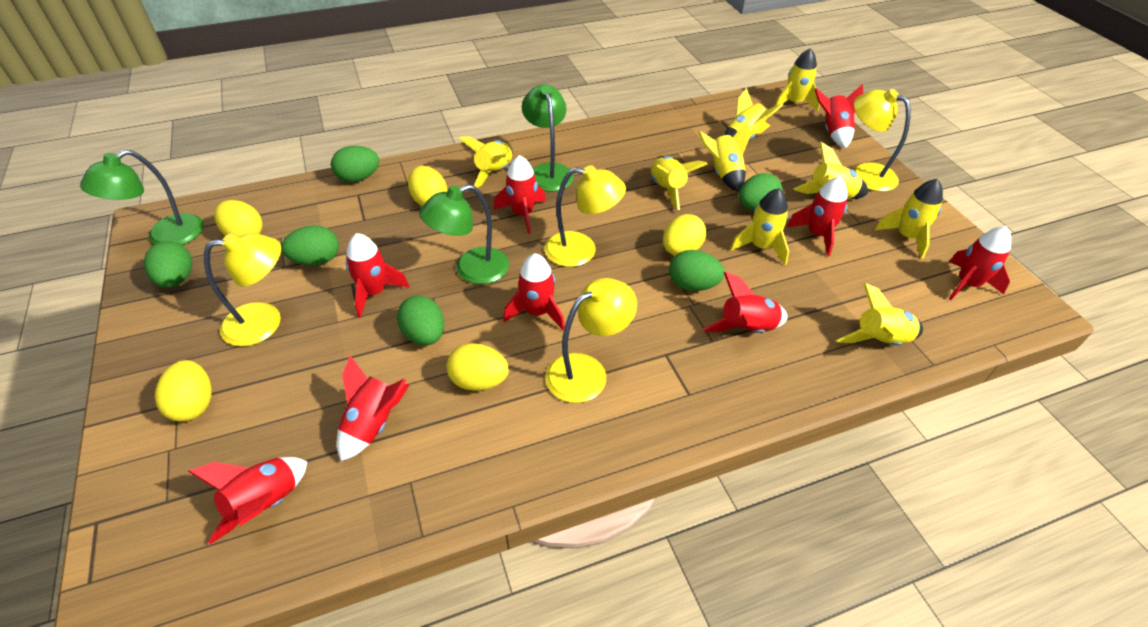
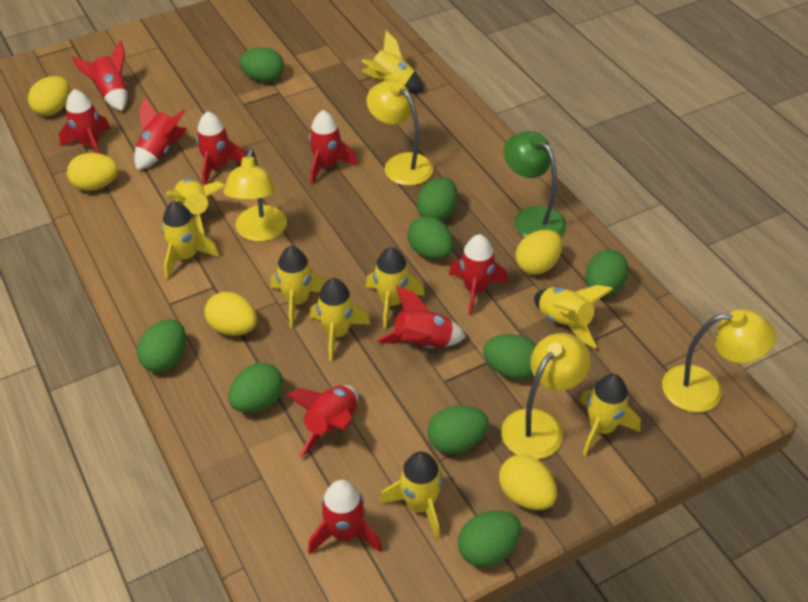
green egg: 6 -> 9
green lamp: 3 -> 1

